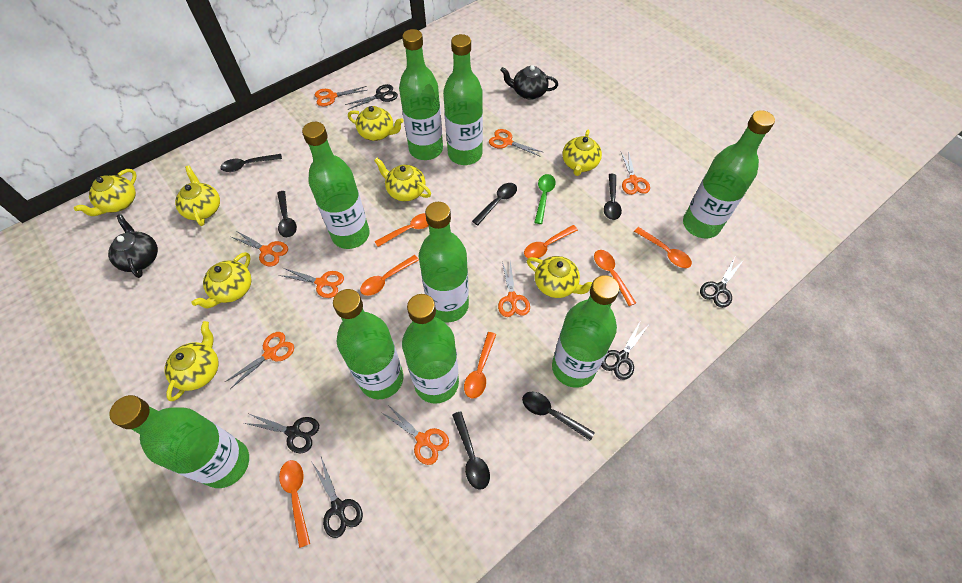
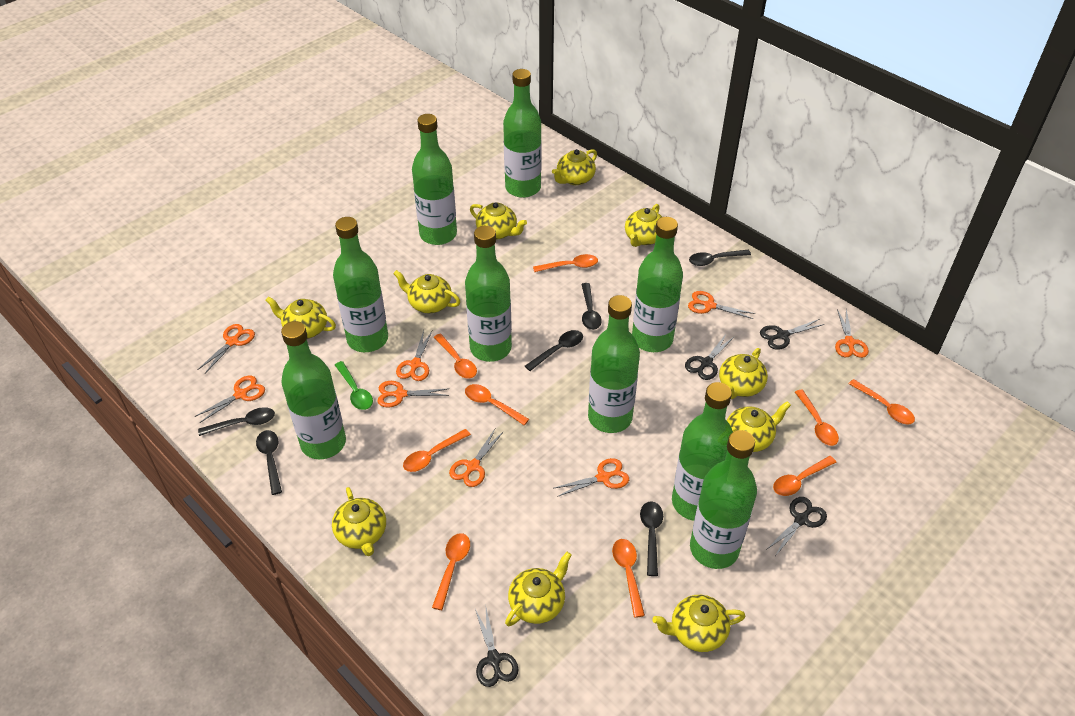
black scissors: 5 -> 4
black teapot: 2 -> 0
orange spoon: 7 -> 9
yellow teapot: 8 -> 10

